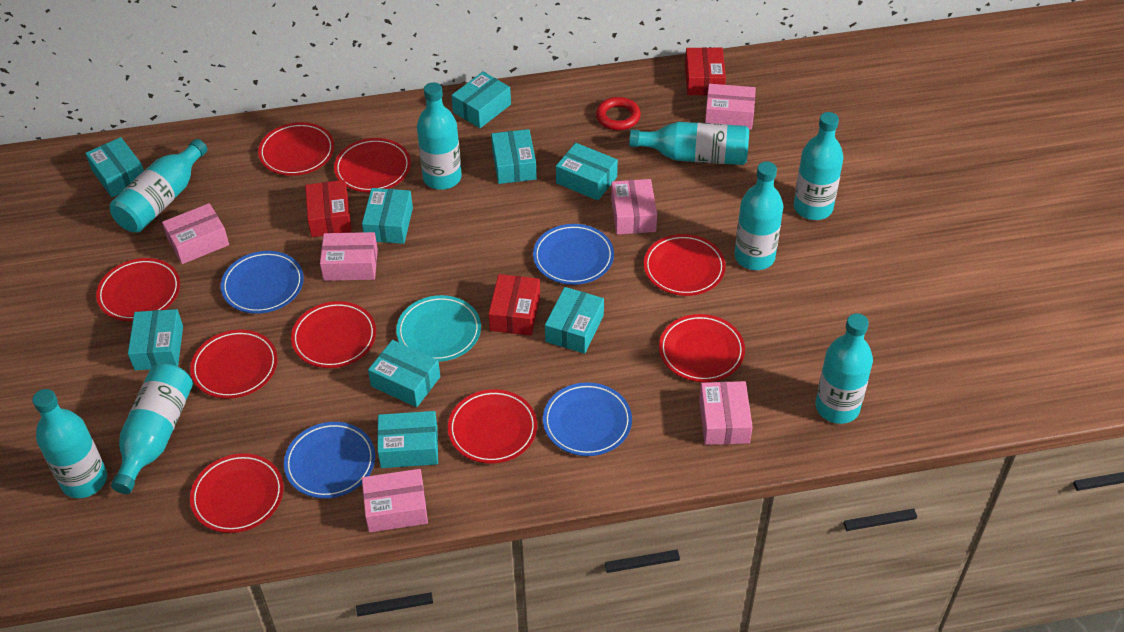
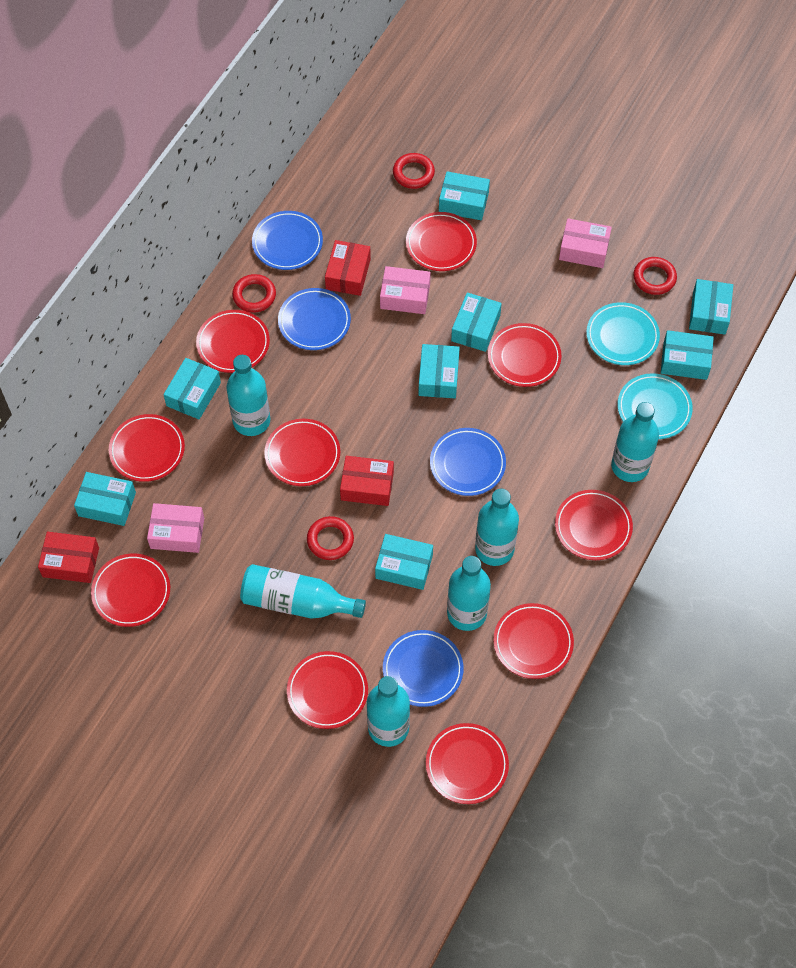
pink box: 6 -> 3
red plate: 9 -> 10
red ring: 1 -> 4
turquoise bottle: 8 -> 6
turquoise box: 9 -> 8
turquoise plate: 1 -> 2

